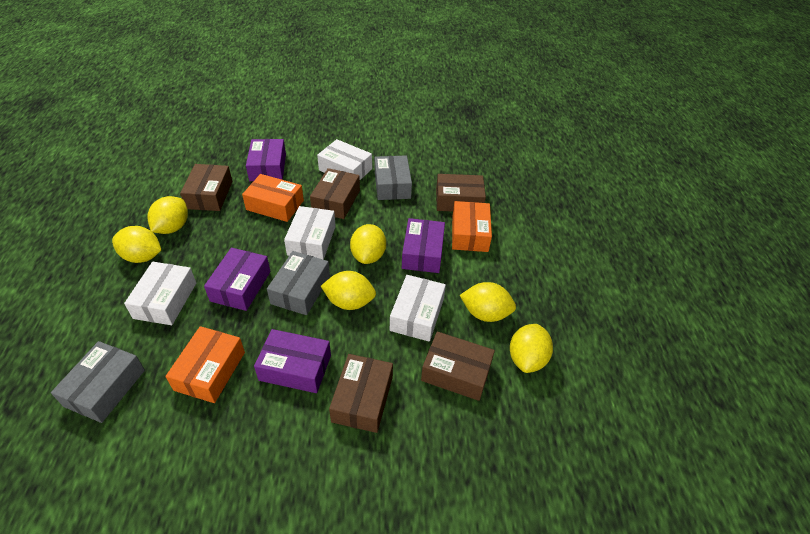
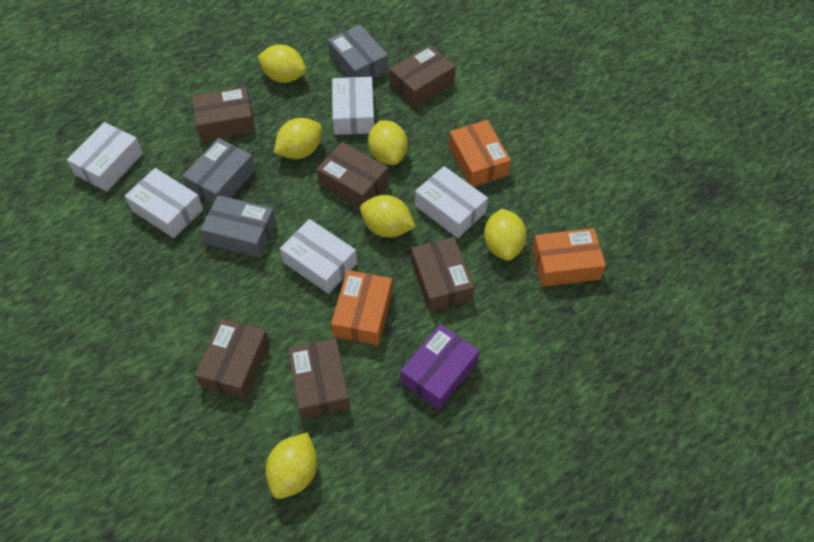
brown box: 5 -> 6
purple box: 4 -> 1
white box: 4 -> 5

